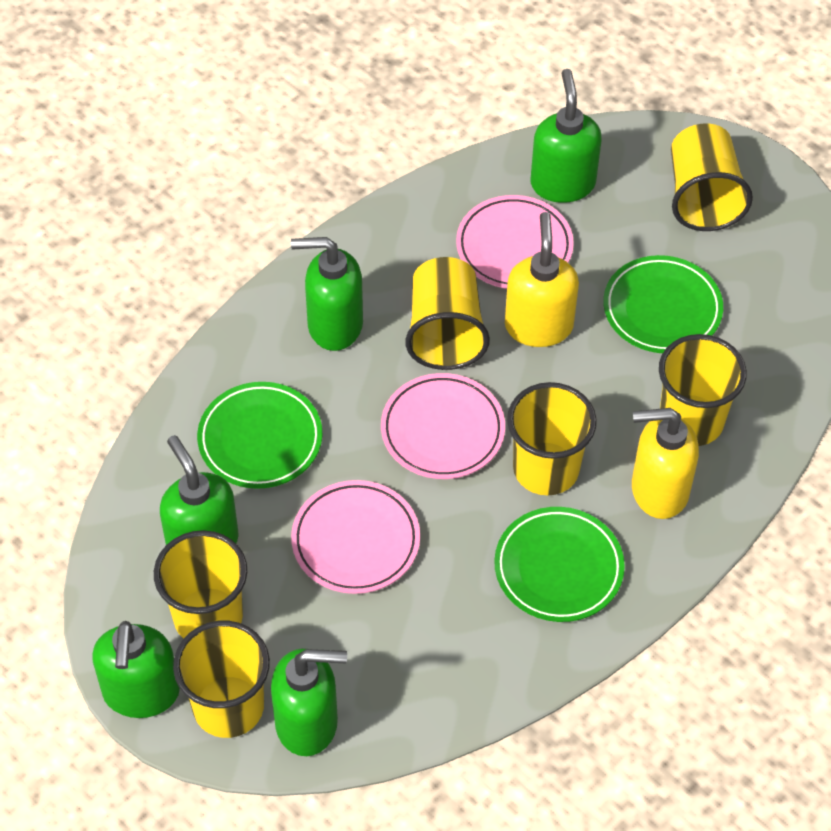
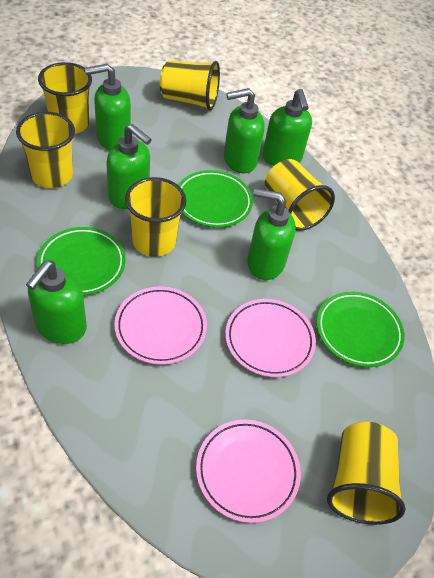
green soap dispenser: 5 -> 6
yellow soap dispenser: 2 -> 0

